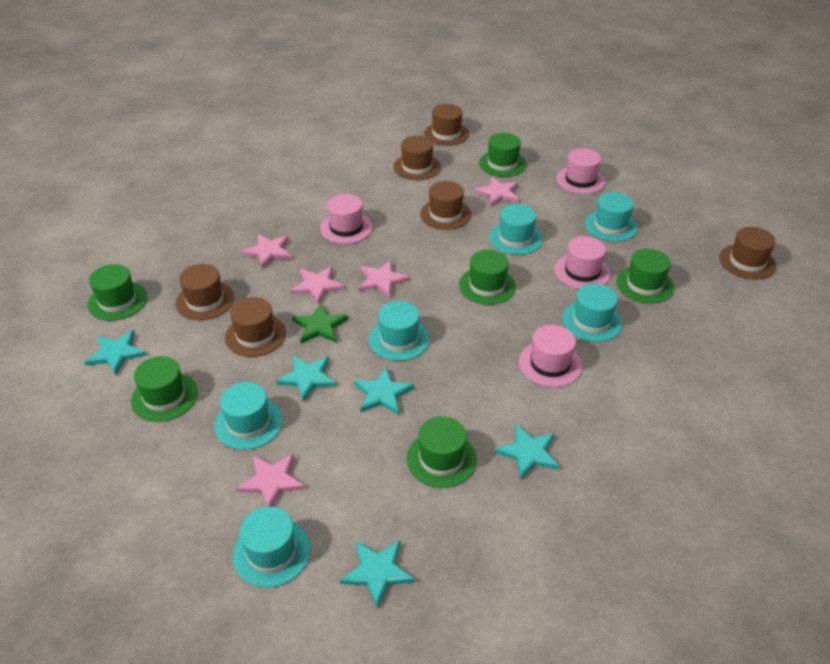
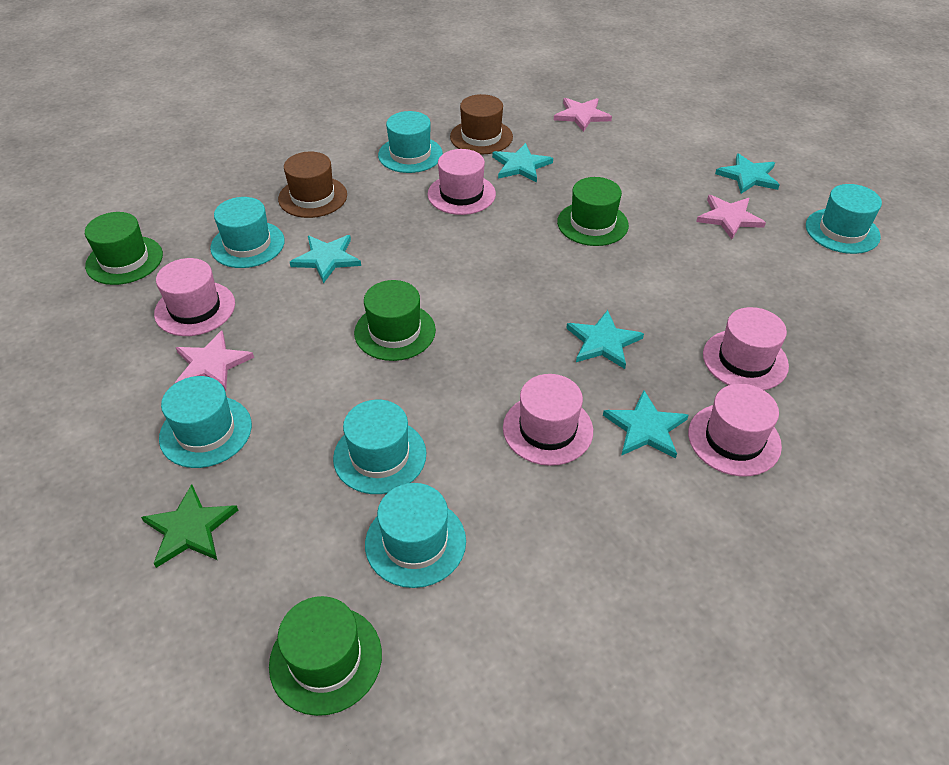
brown hat: 6 -> 2
green hat: 6 -> 4
pink hat: 4 -> 5
pink star: 5 -> 3

